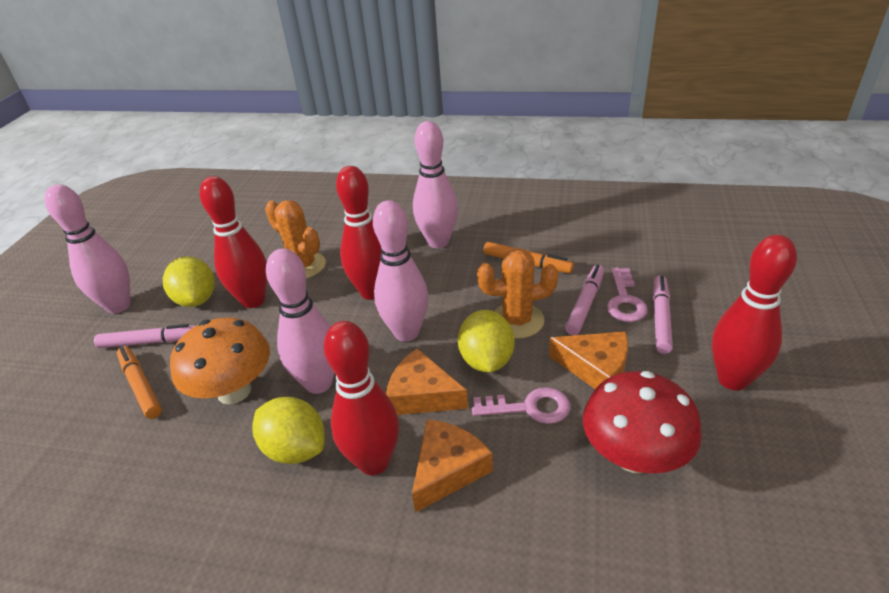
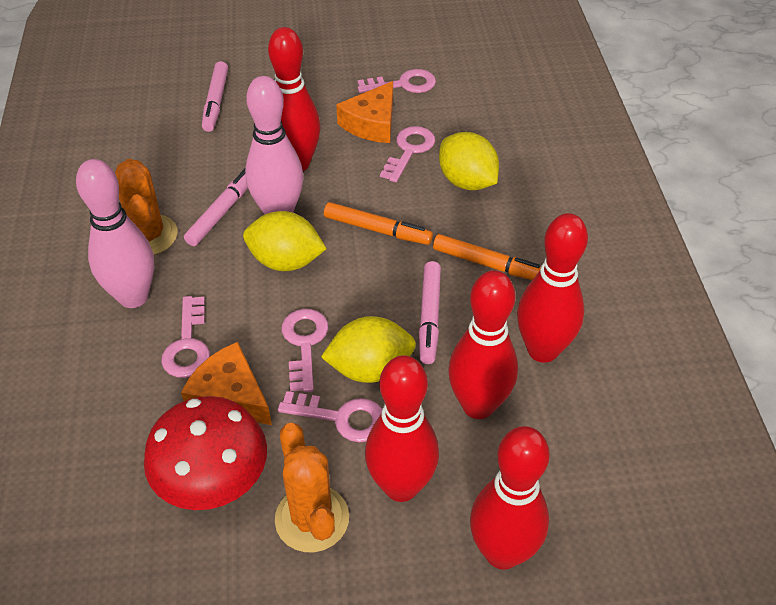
orange cheese: 3 -> 2
orange mushroom: 1 -> 0
pink bowling pin: 4 -> 2
pink key: 2 -> 5
red bowling pin: 4 -> 5

